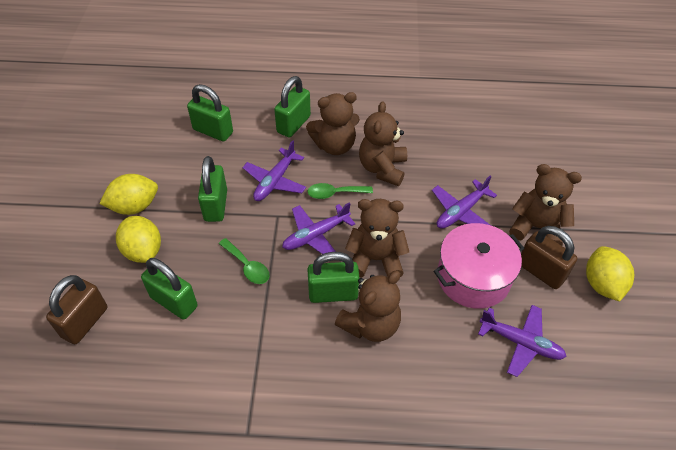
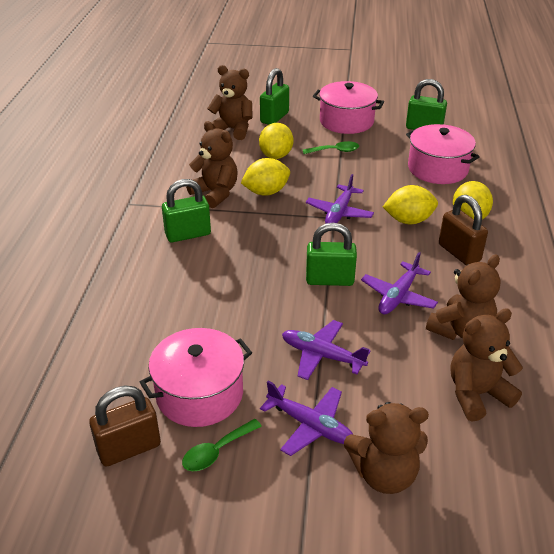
green padlock: 5 -> 4
pink pot: 1 -> 3
yellow lemon: 3 -> 4

